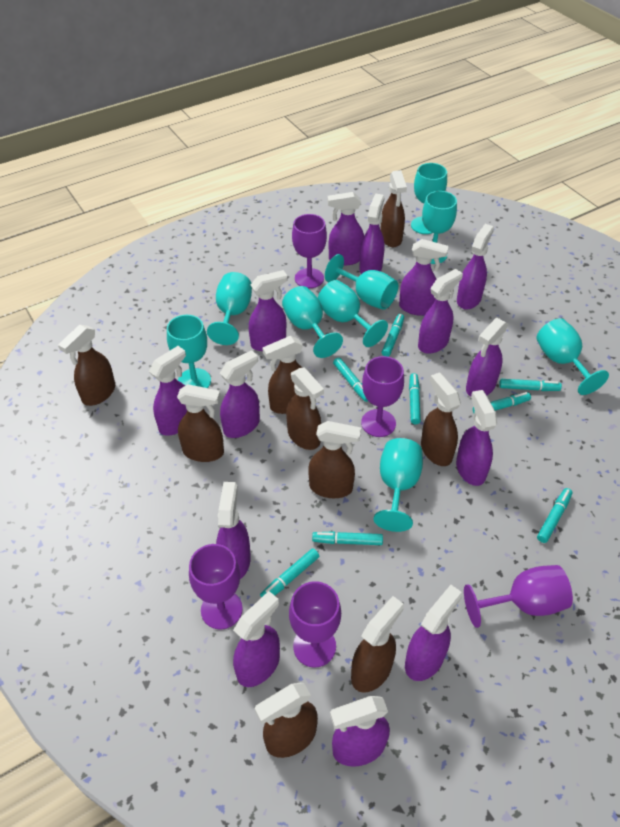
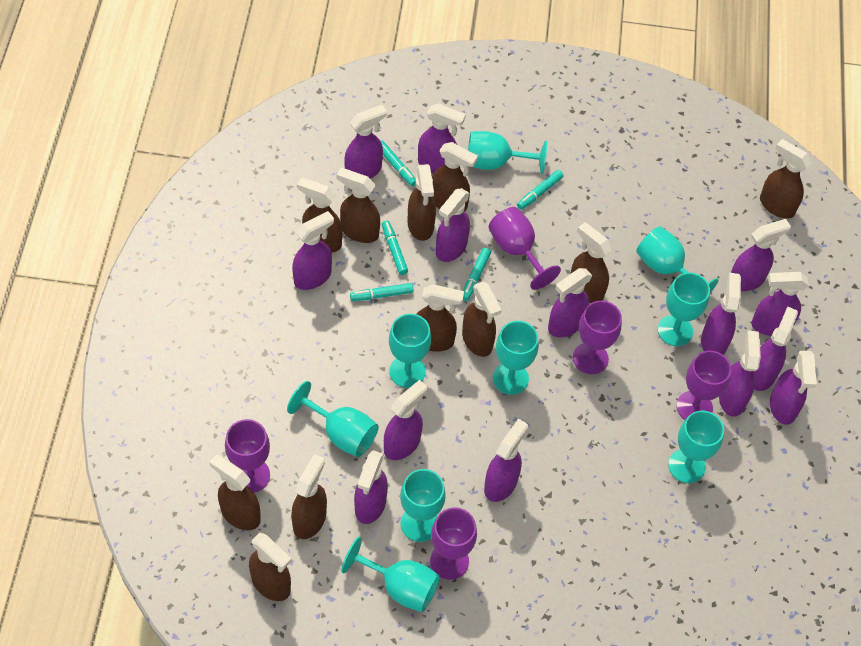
brown spray bottle: 9 -> 11
turquoise marker: 8 -> 5

